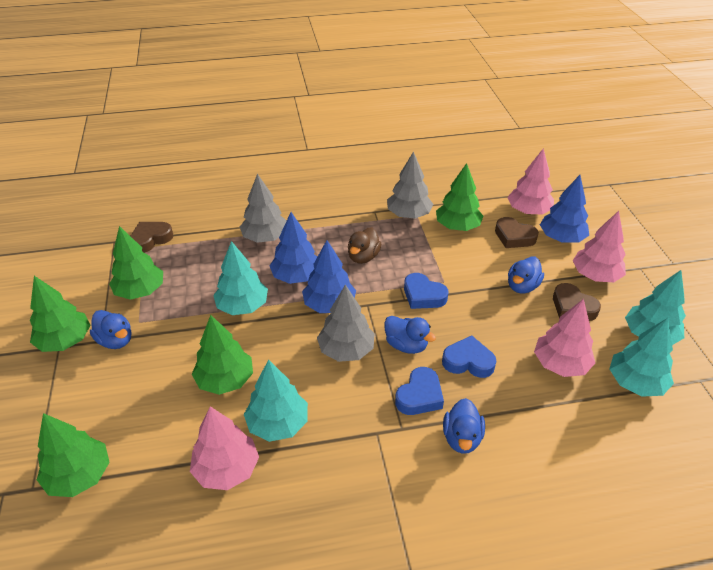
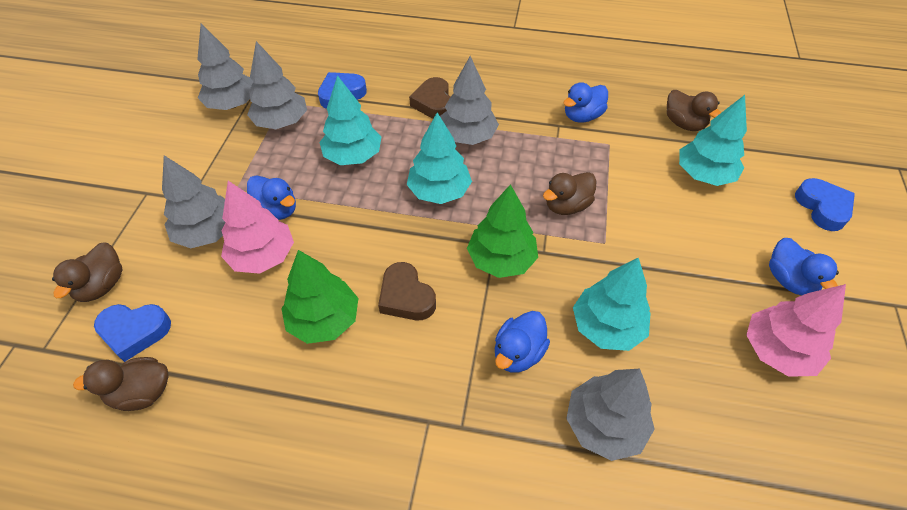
blue tree: 3 -> 0
brown duck: 1 -> 4
brown heart: 3 -> 2
green tree: 5 -> 2
grey tree: 3 -> 5
pink tree: 4 -> 2

